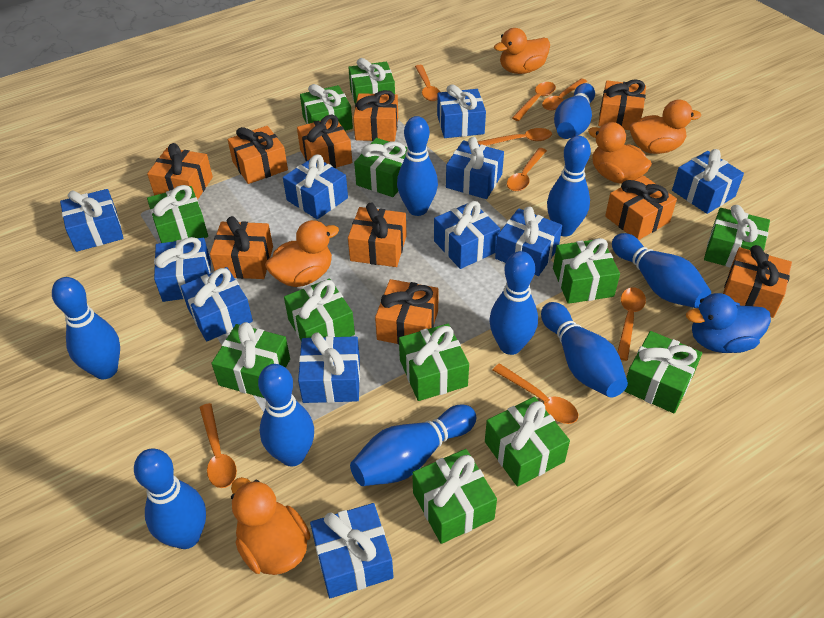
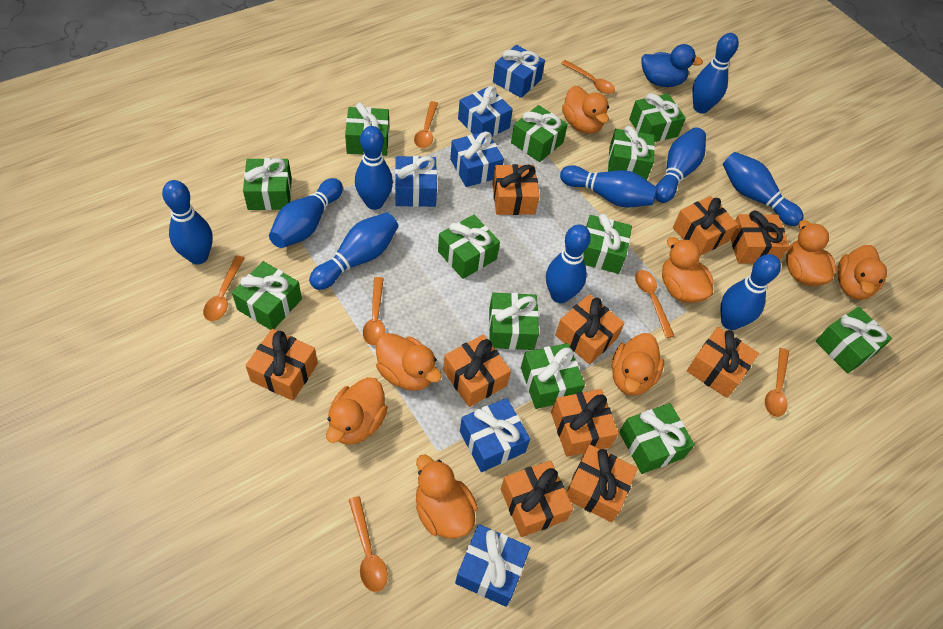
blue gift: 11 -> 6
orange duck: 5 -> 8
orange spoon: 8 -> 7

